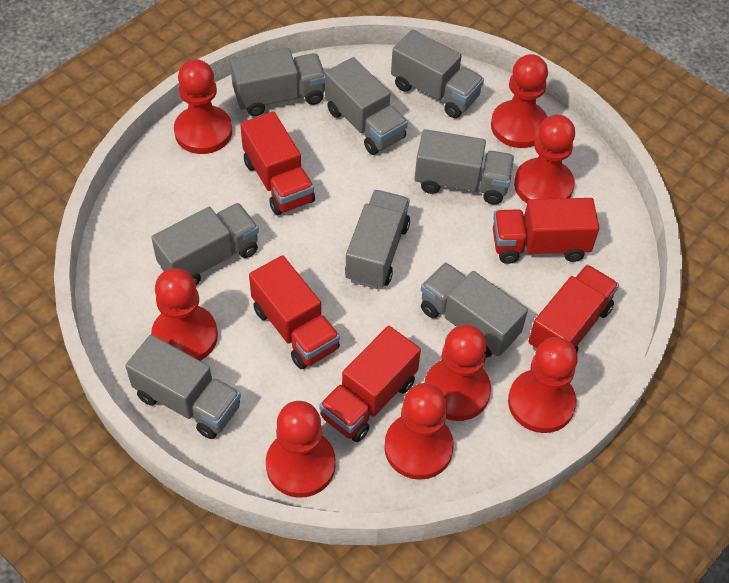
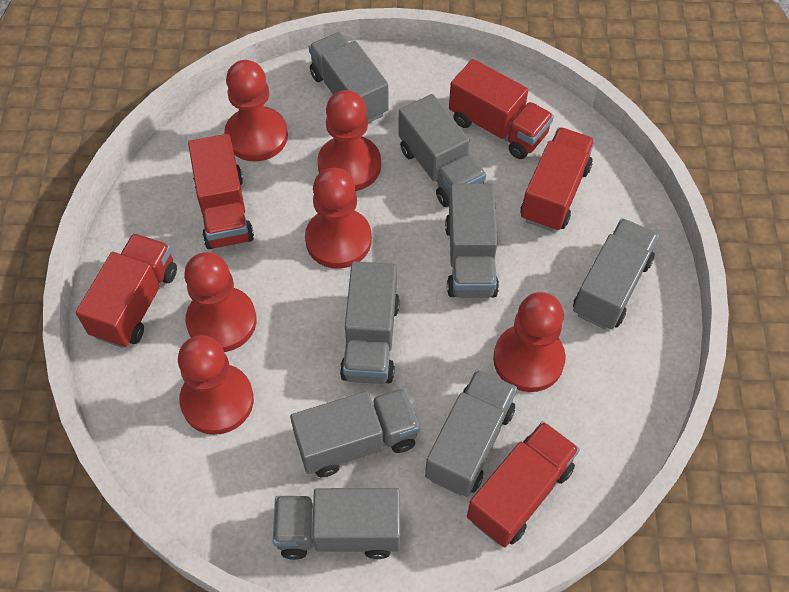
red pawn: 8 -> 6

